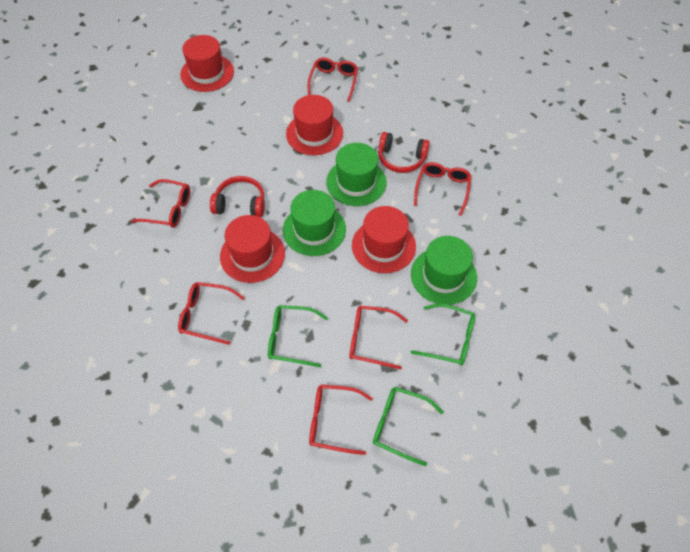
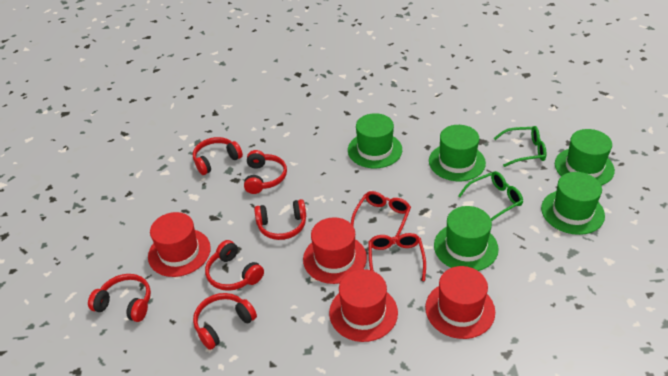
green glasses: 3 -> 2
green hat: 3 -> 5
red glasses: 6 -> 2
red headphones: 2 -> 6

